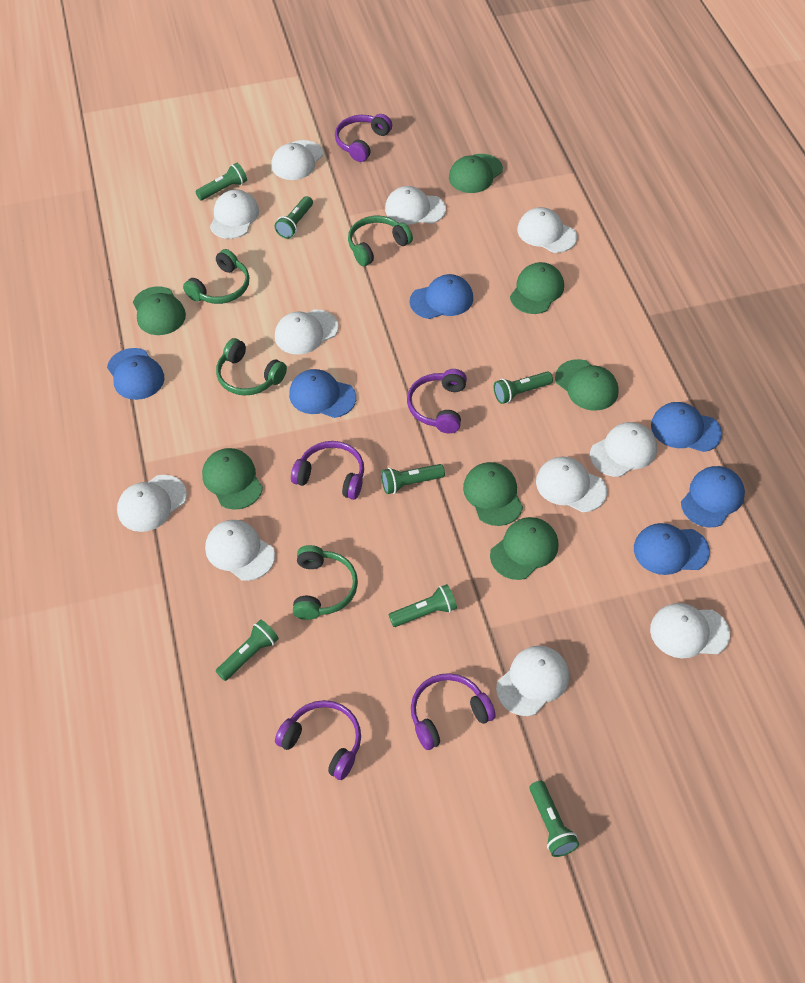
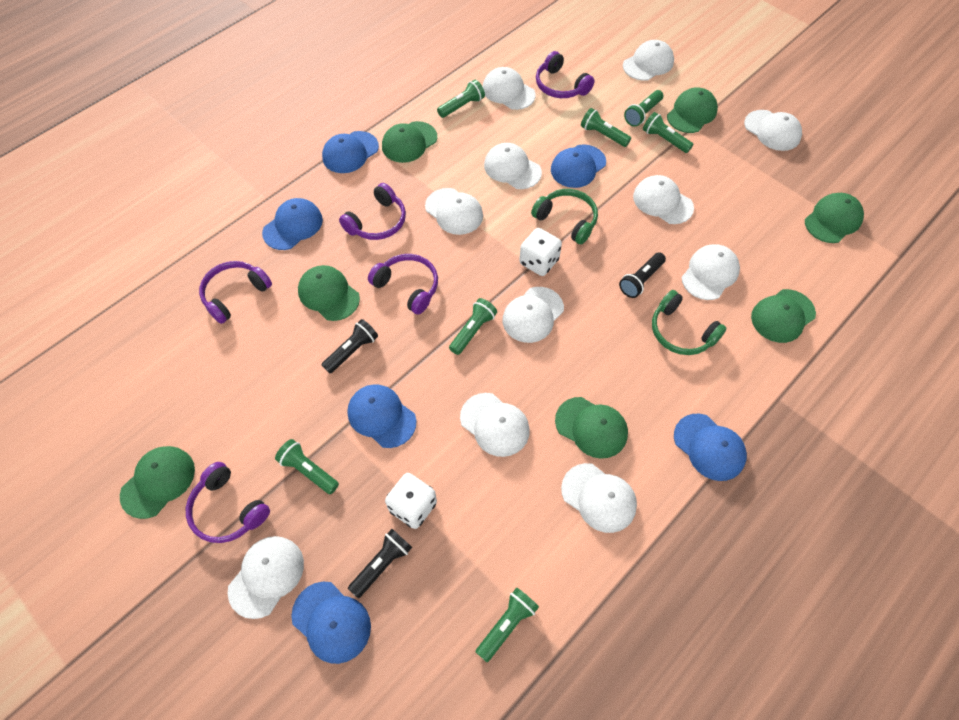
black flashlight: 0 -> 3
green headphones: 4 -> 2
white dice: 0 -> 2

